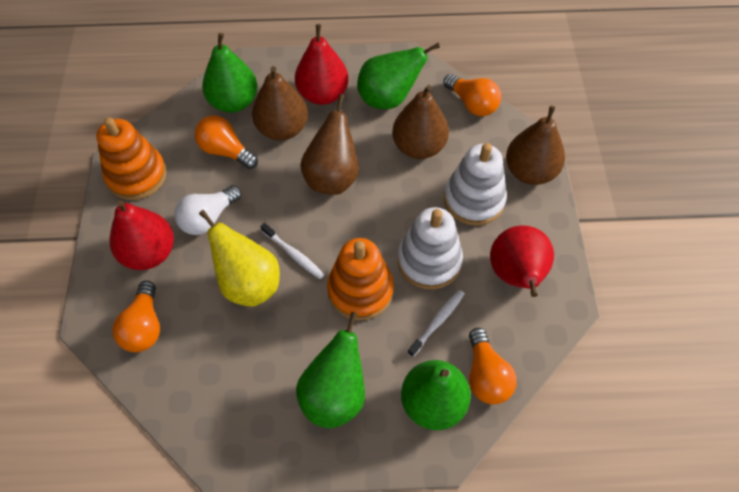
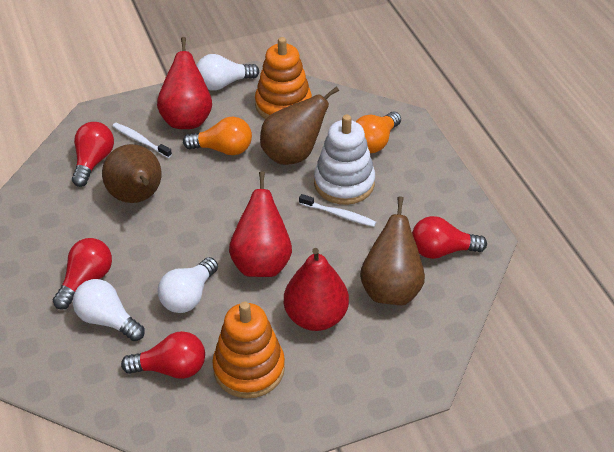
brown pear: 4 -> 3
green pear: 4 -> 0
orange light bulb: 4 -> 2
red light bulb: 0 -> 4
white light bulb: 1 -> 3
white stacking toy: 2 -> 1
yellow pear: 1 -> 0

